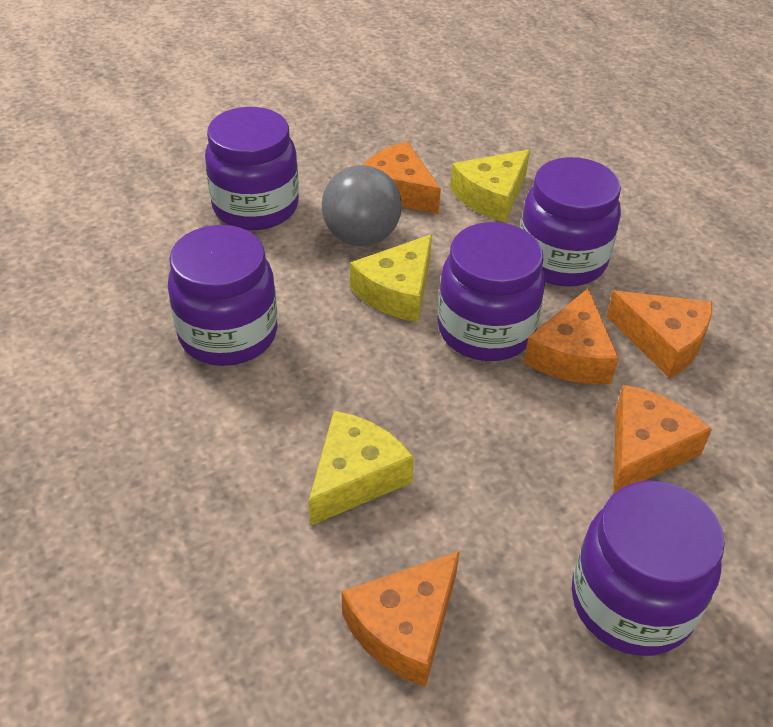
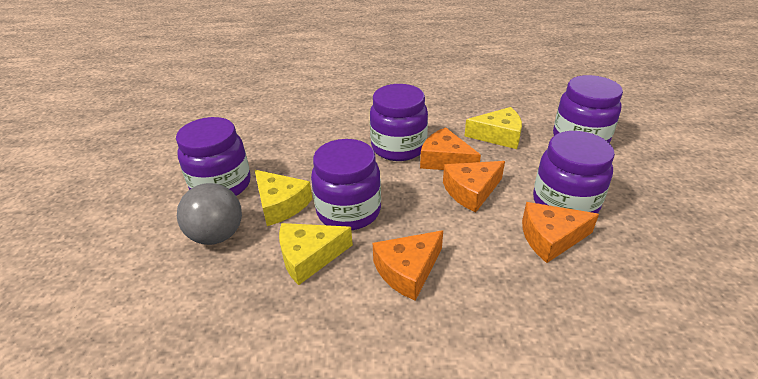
orange cheese: 5 -> 4

